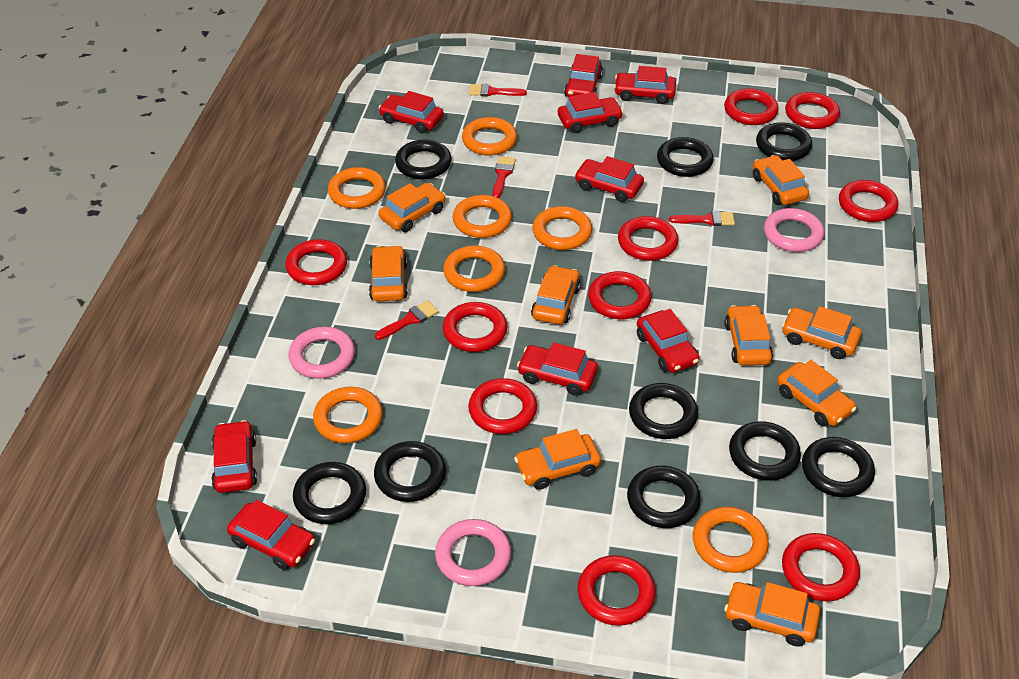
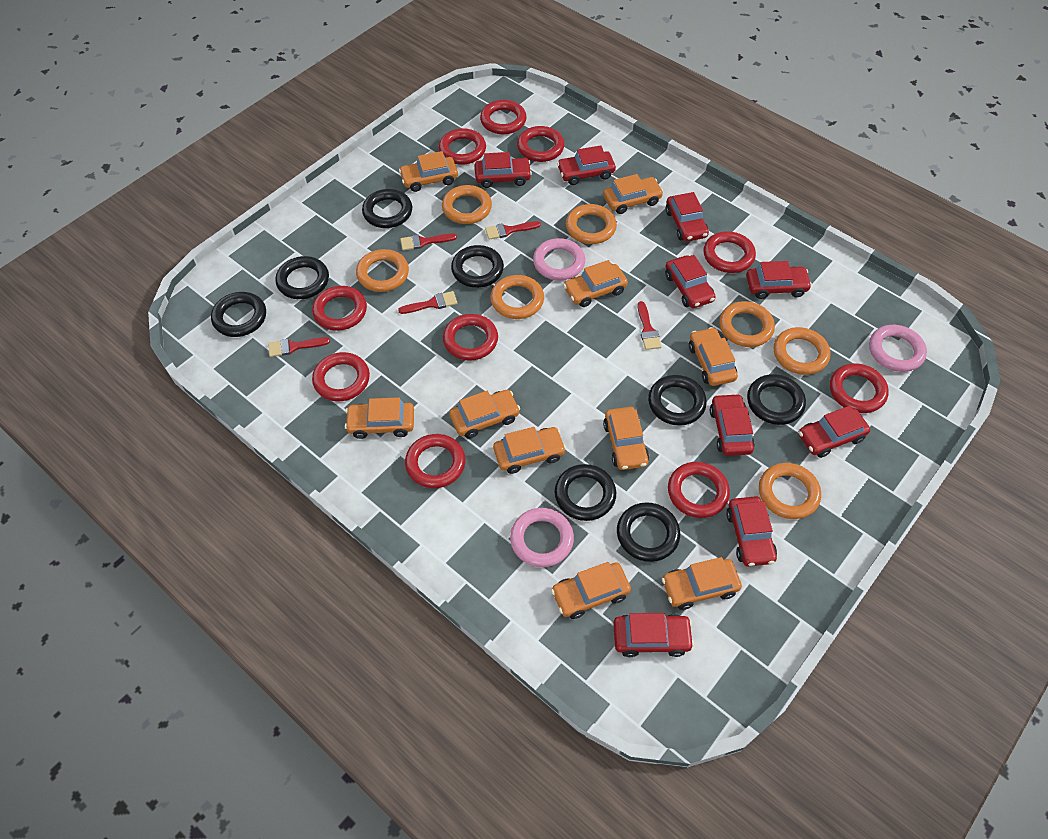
black ring: 9 -> 8
orange car: 9 -> 10
red brush: 4 -> 5

